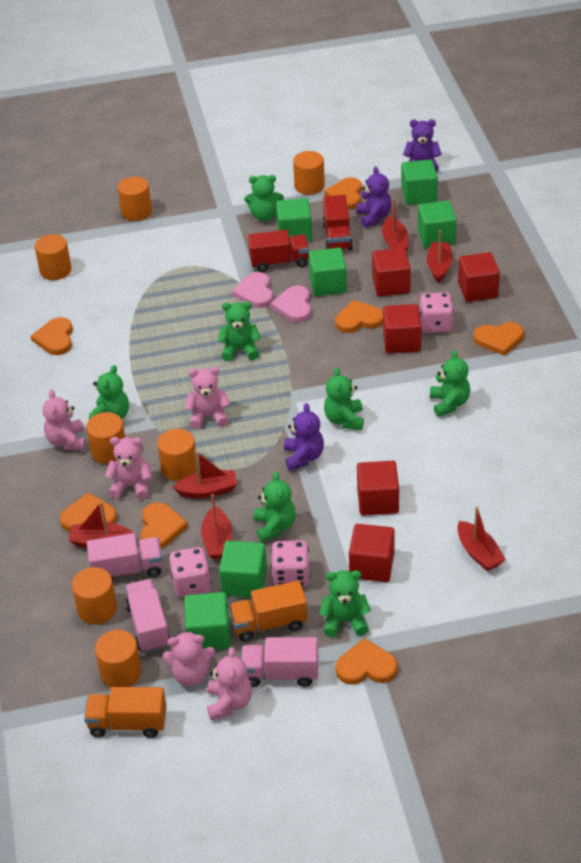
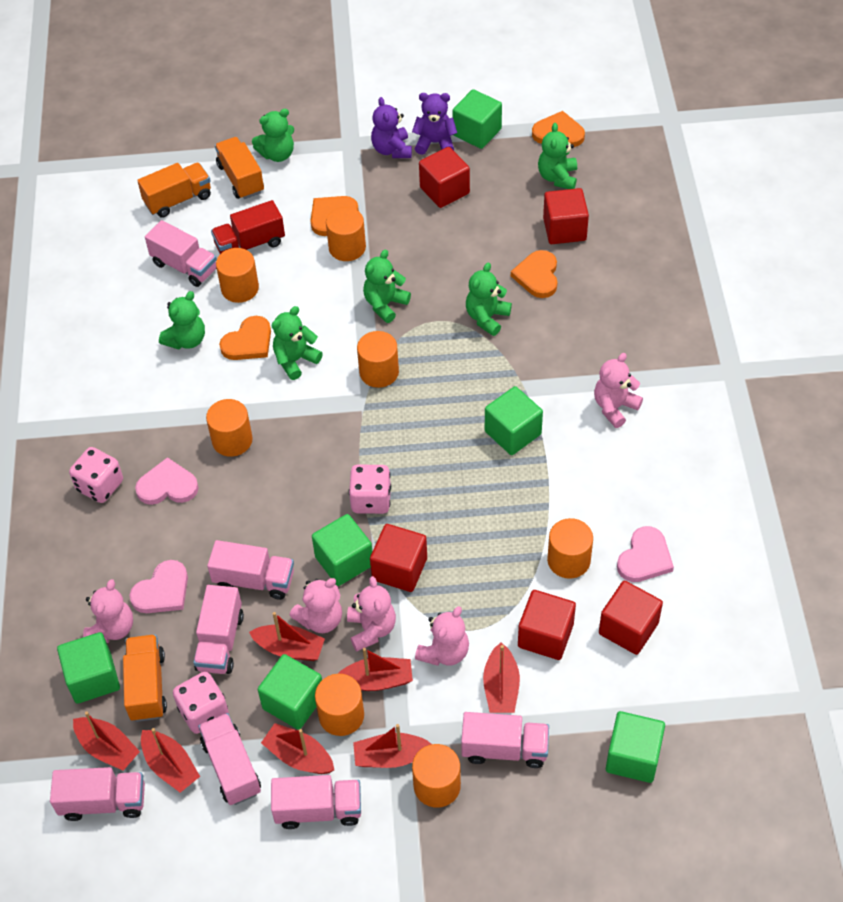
green teddy bear: 7 -> 6
orange heart: 7 -> 4
orange truck: 2 -> 3
pink heart: 2 -> 3
pink truck: 3 -> 7
purple teddy bear: 3 -> 2
red boat: 6 -> 7
red truck: 2 -> 1

